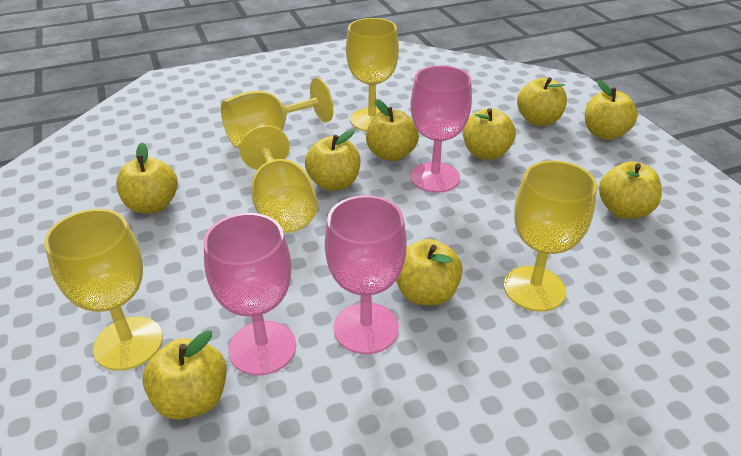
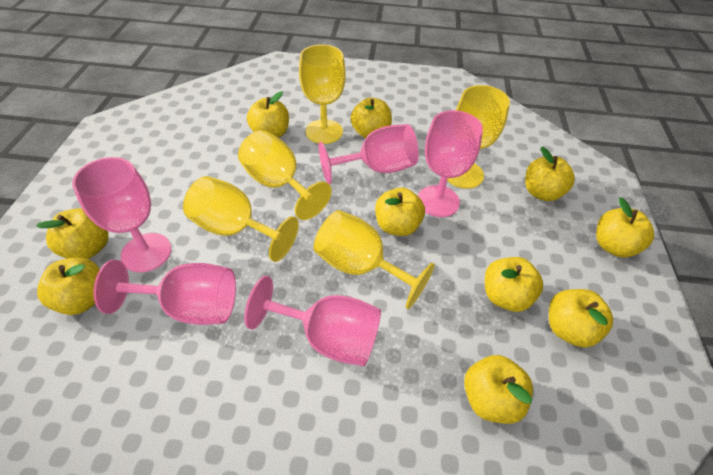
pink goblet: 3 -> 5
yellow apple: 9 -> 10

